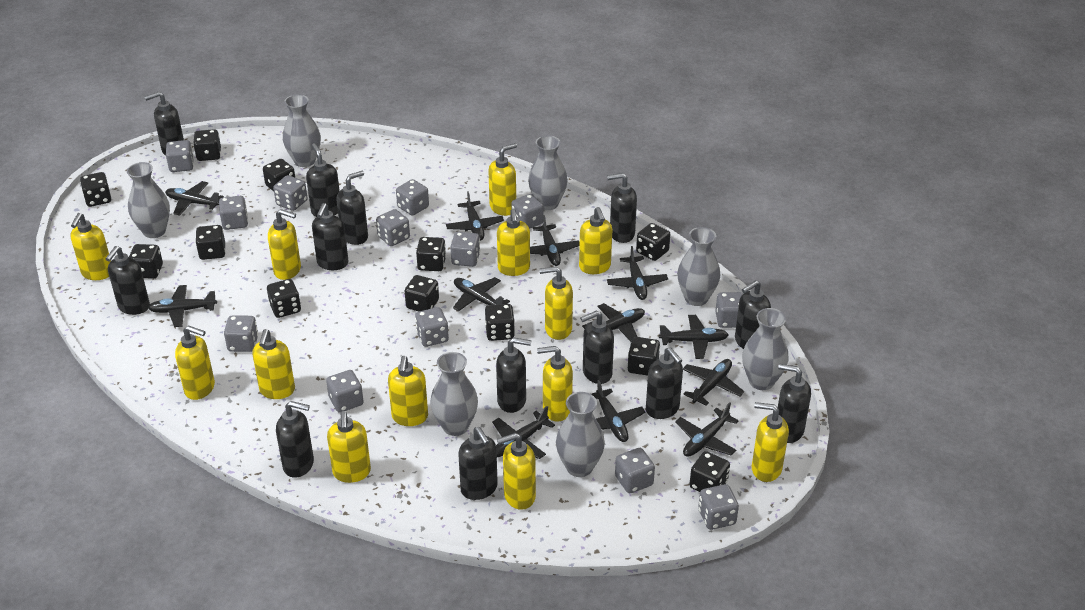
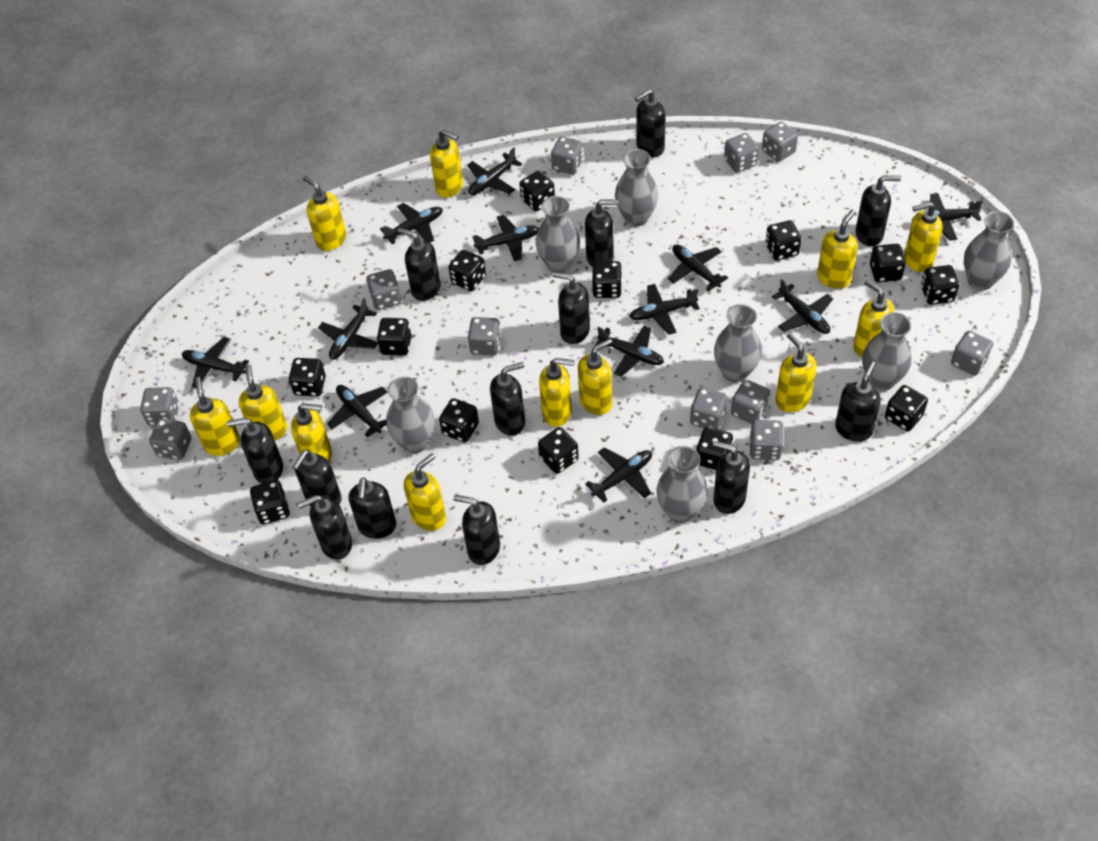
black dice: 12 -> 13
grey dice: 13 -> 11
yellow soap dispenser: 13 -> 12

